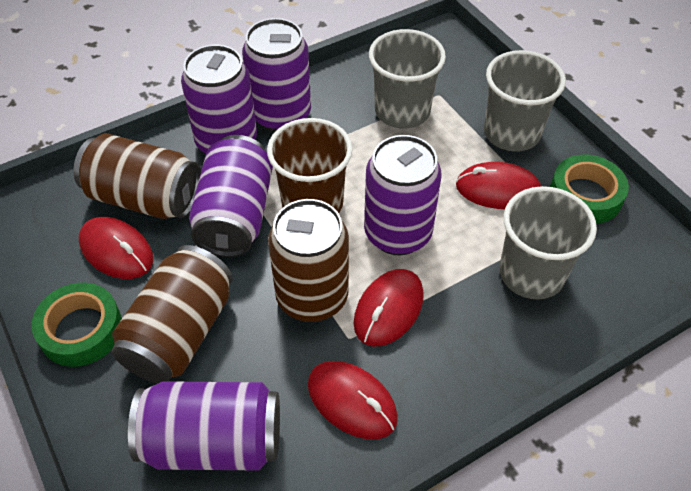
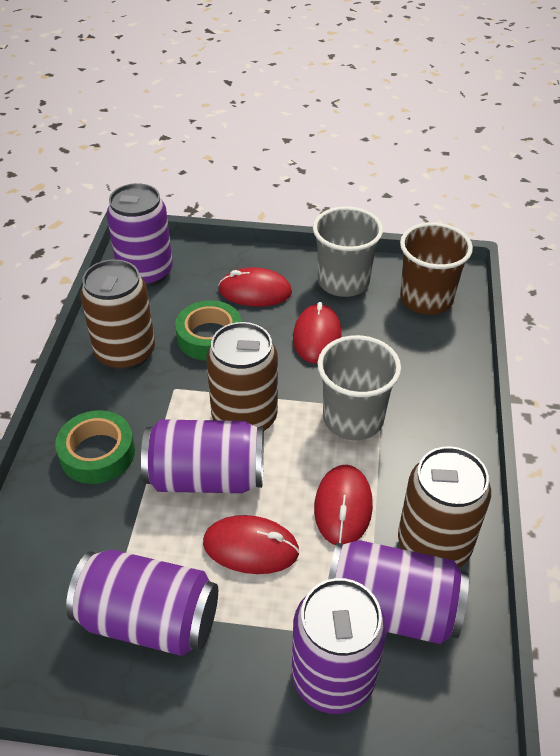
grey cup: 3 -> 2

